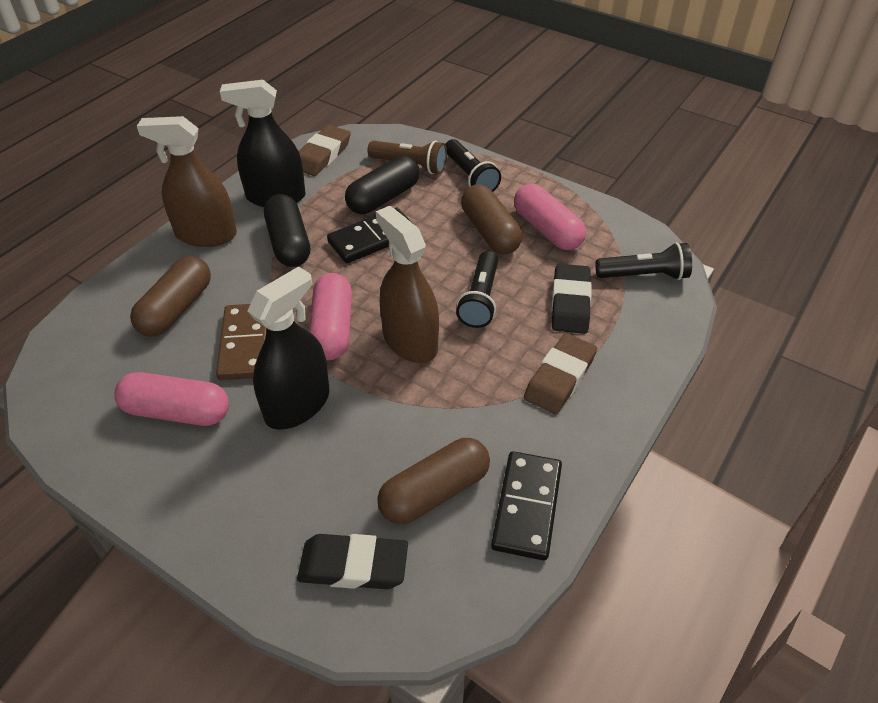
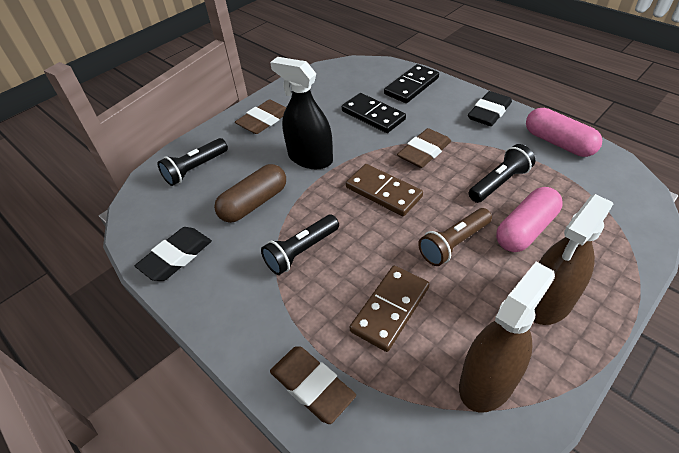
black capsule: 2 -> 0
black spray bottle: 2 -> 1
brown capsule: 3 -> 1
brown domino: 1 -> 2
brown eraser: 2 -> 3
pink capsule: 3 -> 2

